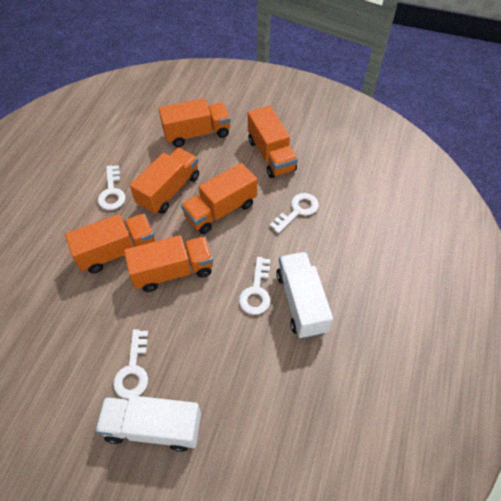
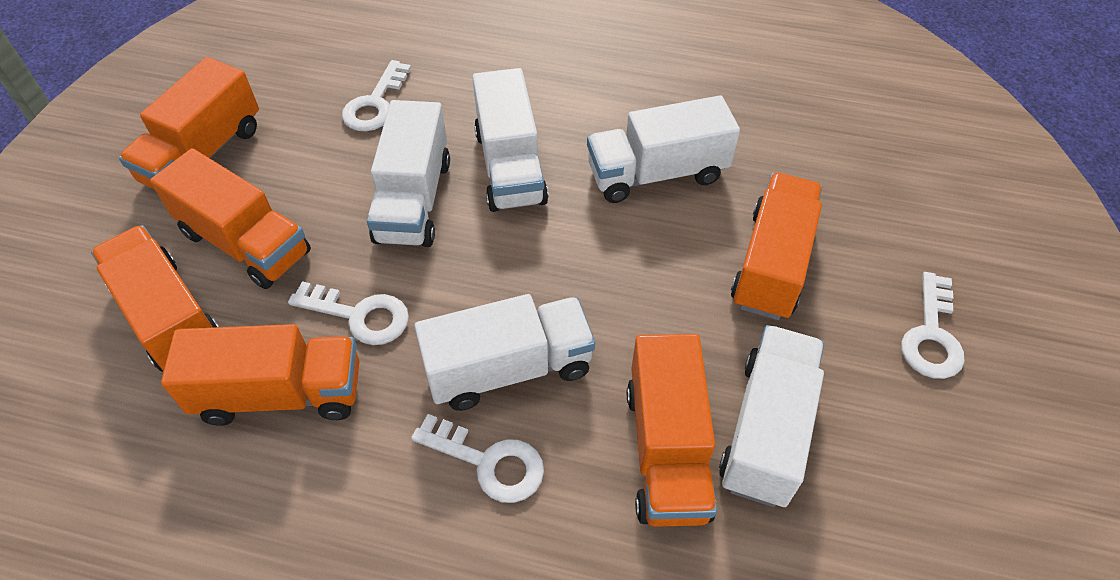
white truck: 2 -> 5

